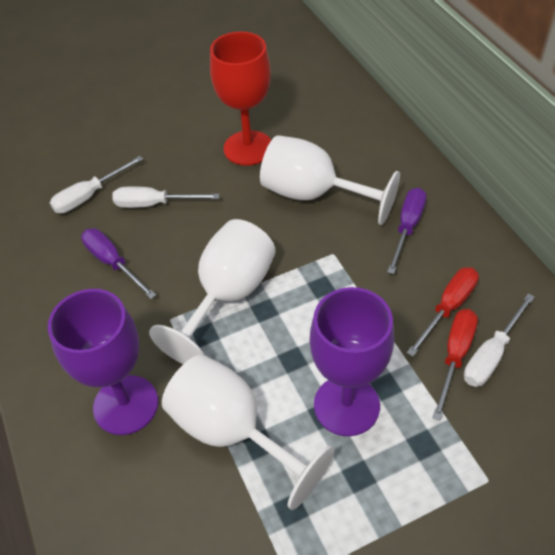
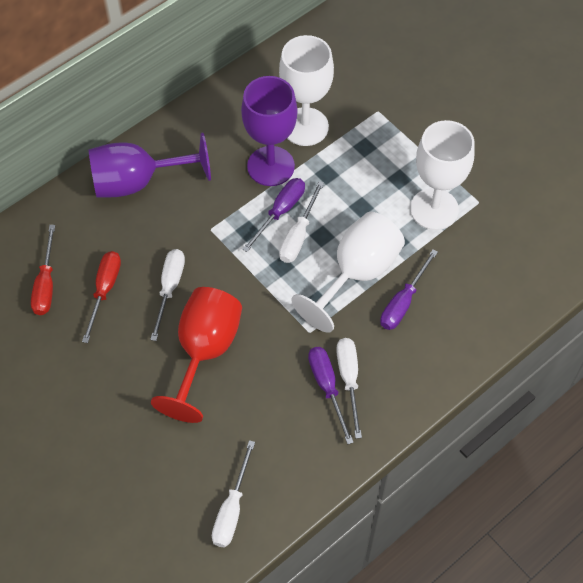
purple screwdriver: 2 -> 3
white screwdriver: 3 -> 4

